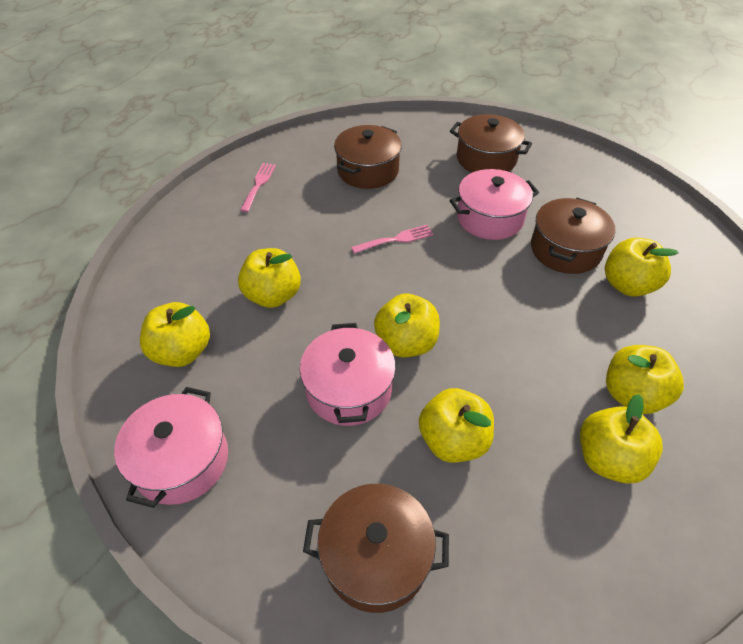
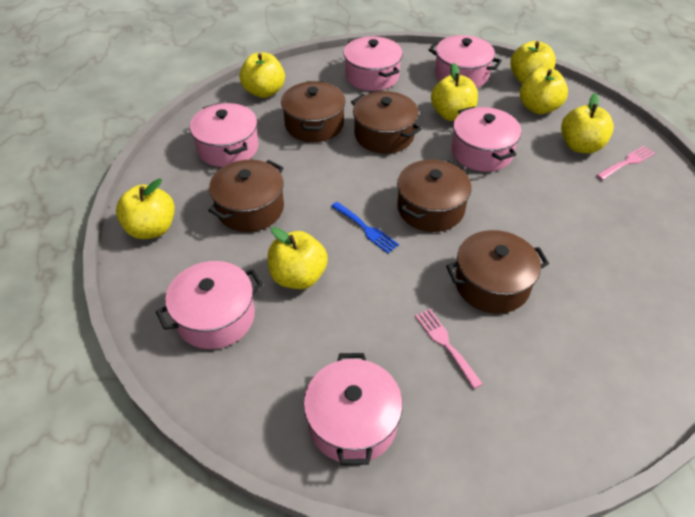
blue fork: 0 -> 1
brown pot: 4 -> 5
pink pot: 3 -> 6

